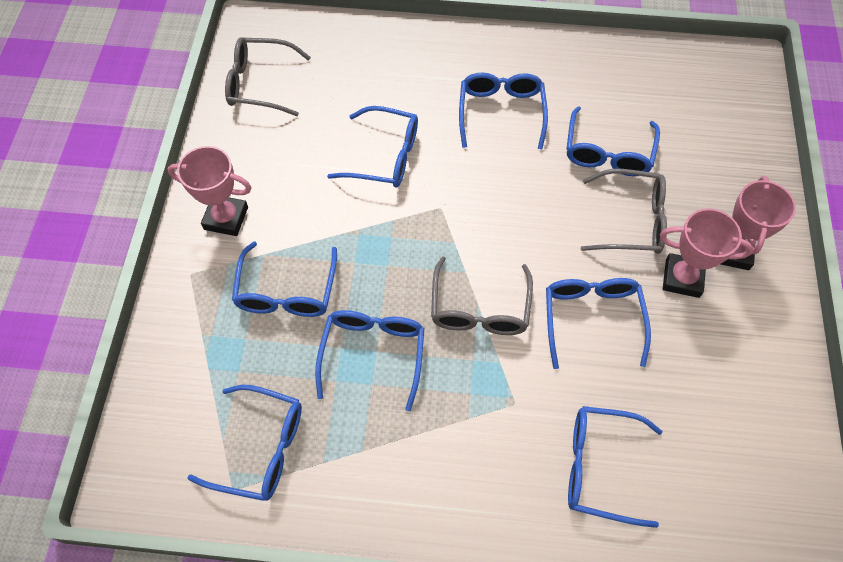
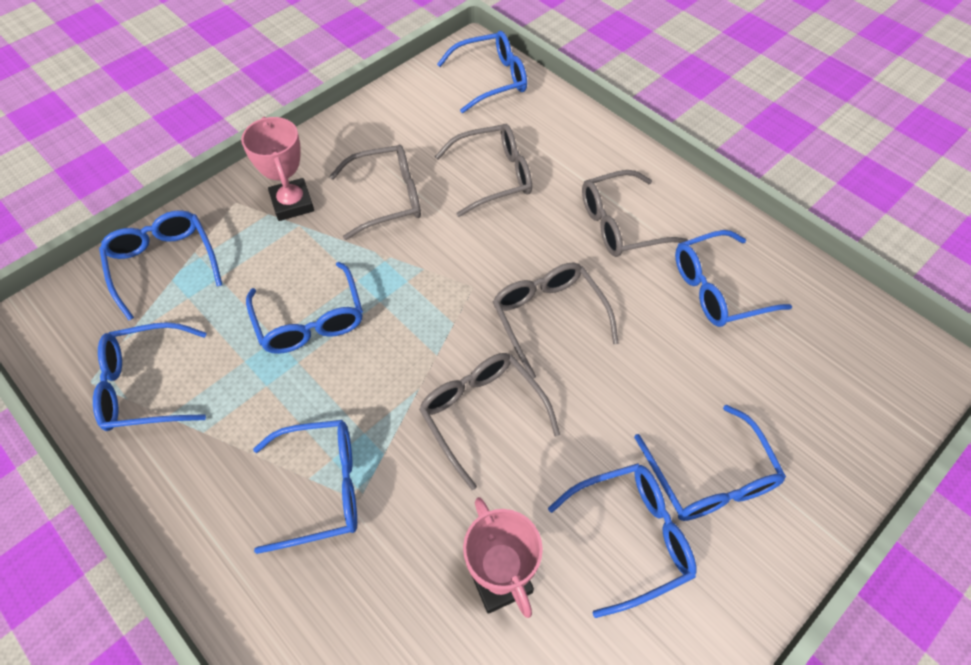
grey glasses: 3 -> 5
pink trophy: 3 -> 2

